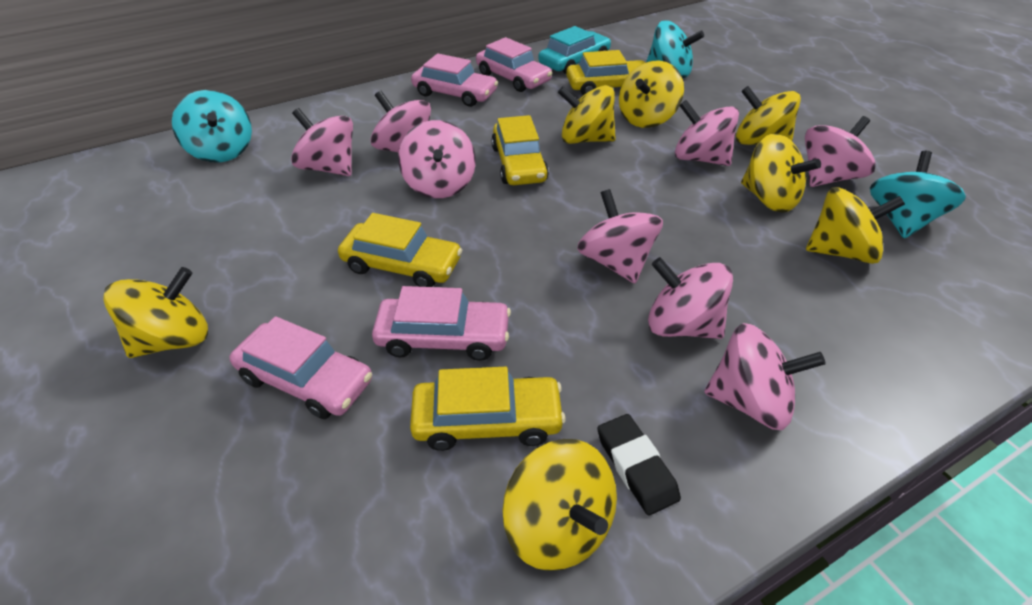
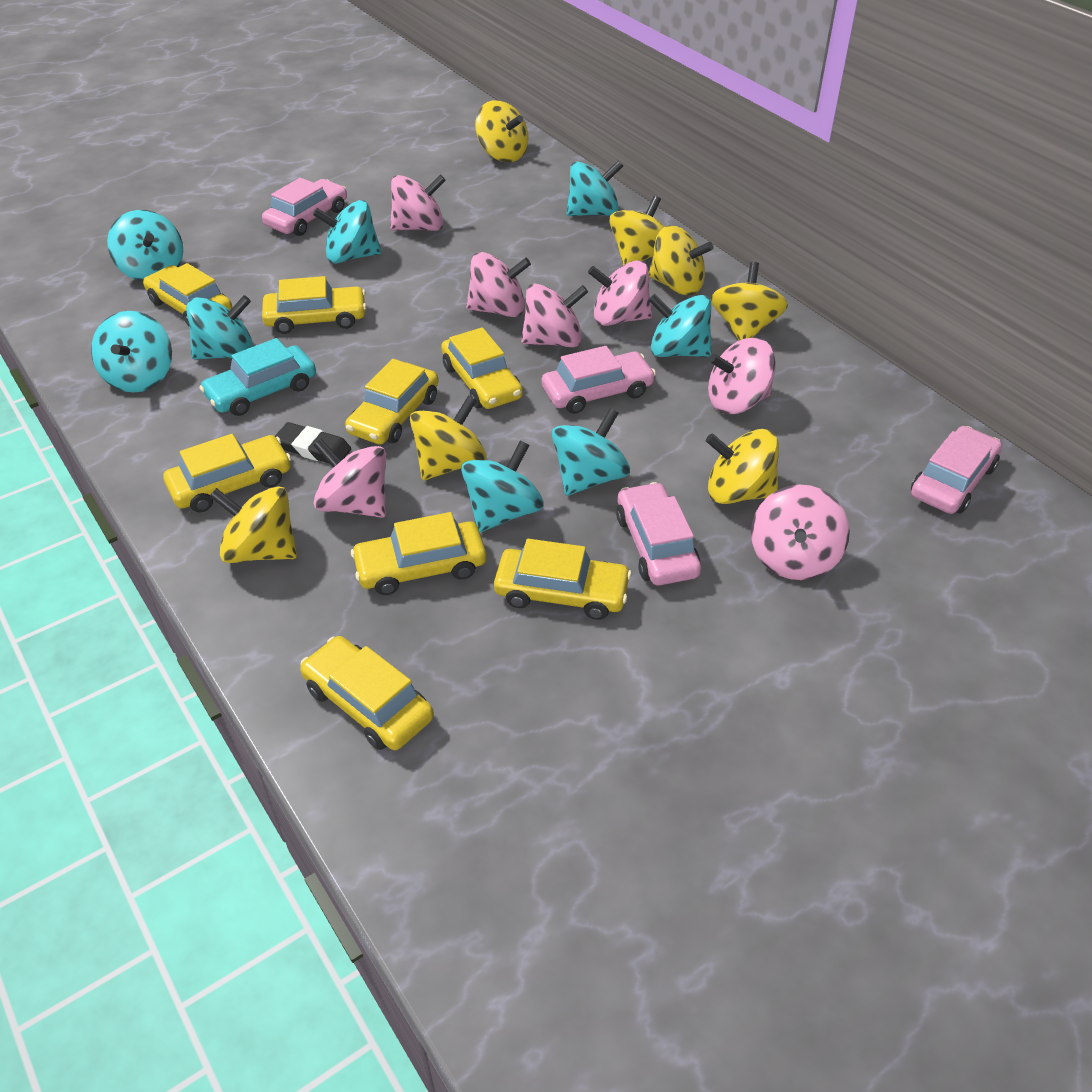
pink spinning top: 8 -> 7
turquoise spinning top: 3 -> 8
yellow car: 4 -> 8

